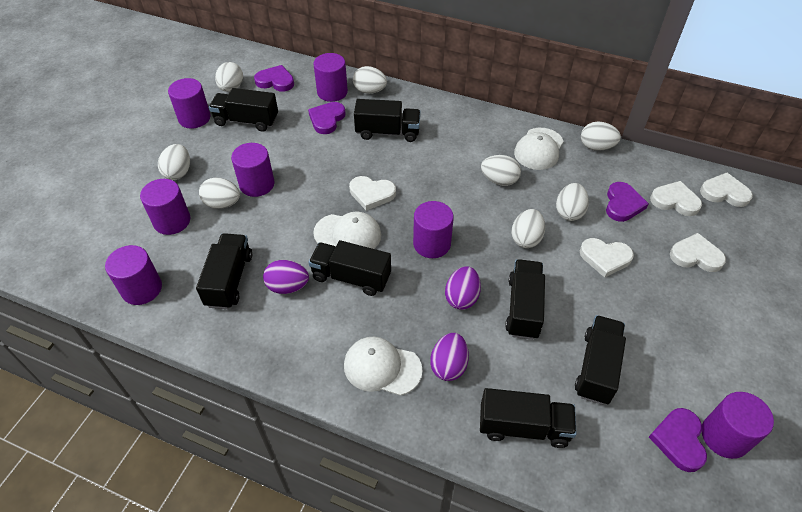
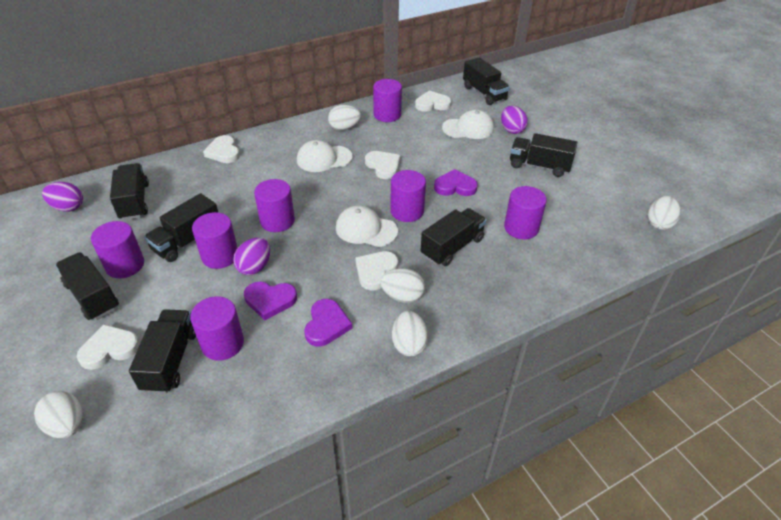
purple heart: 4 -> 3
white egg: 8 -> 5

